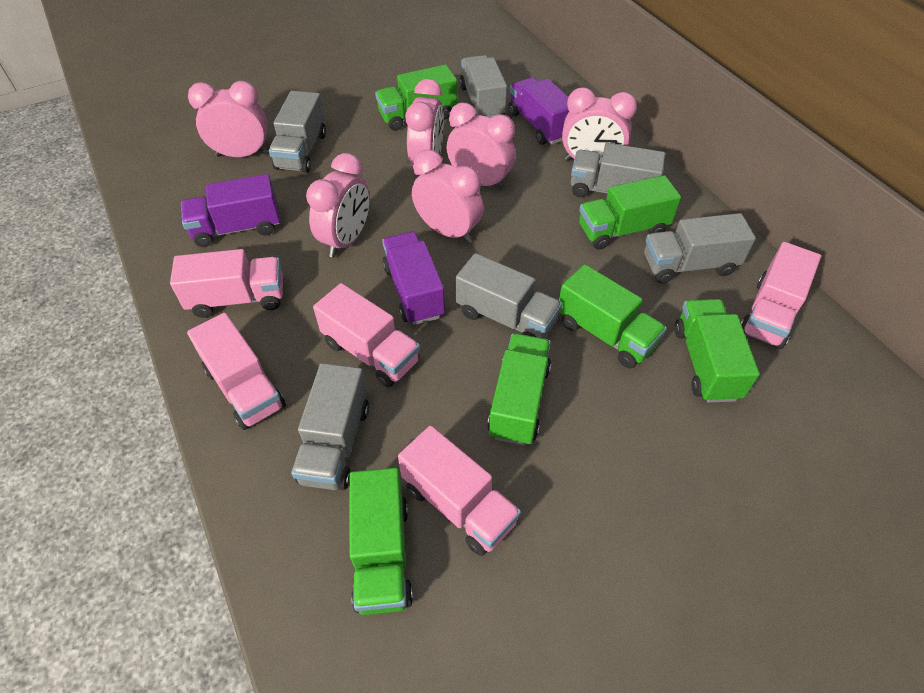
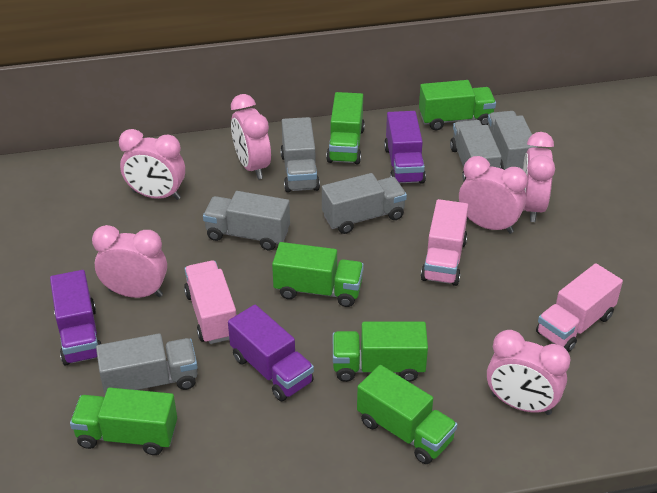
pink truck: 5 -> 3

